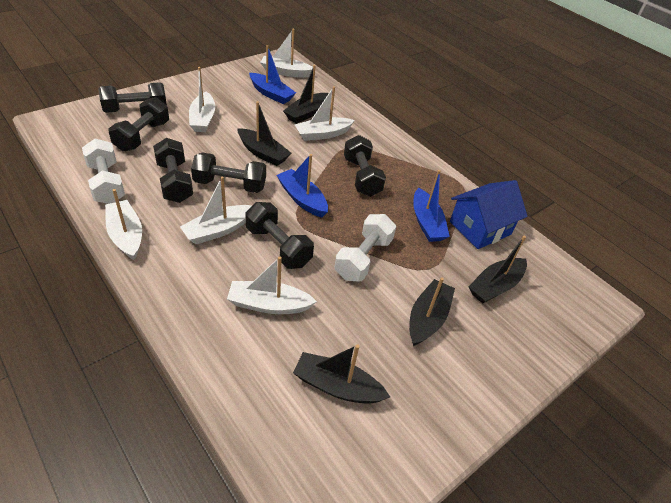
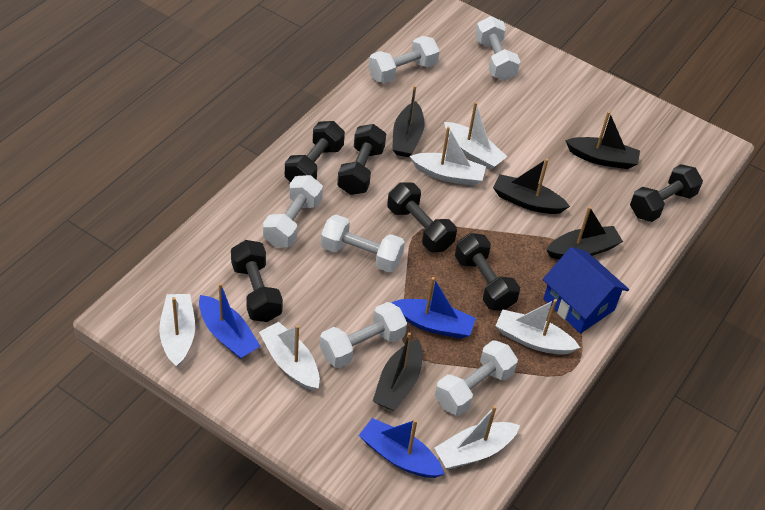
white dumbbell: 2 -> 6

